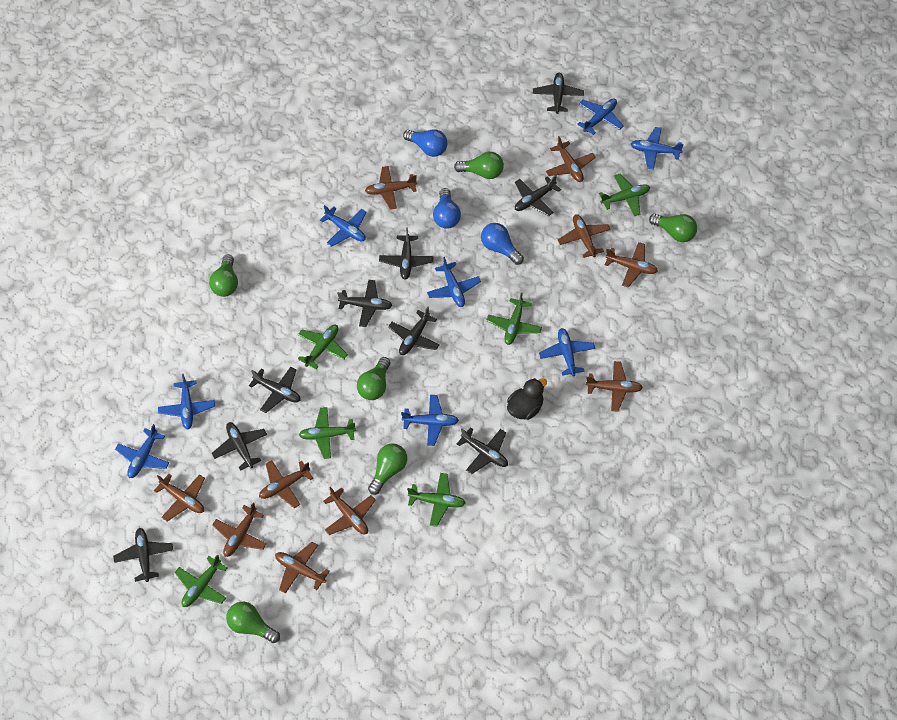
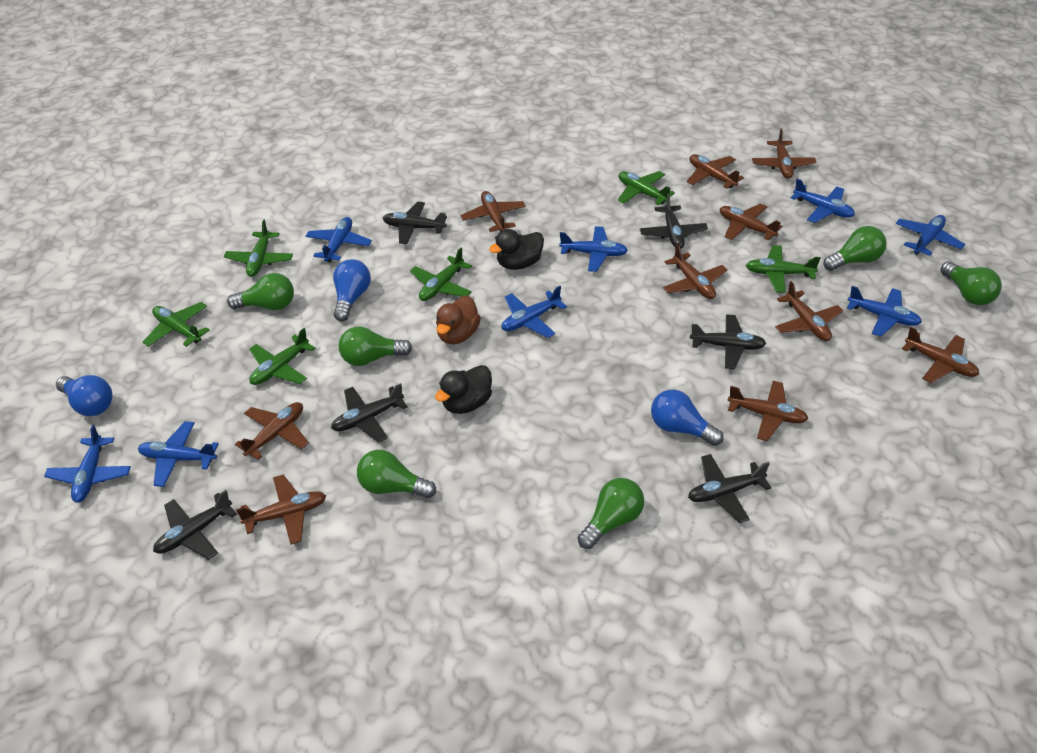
black duck: 1 -> 2
black plane: 9 -> 6
brown duck: 0 -> 1

